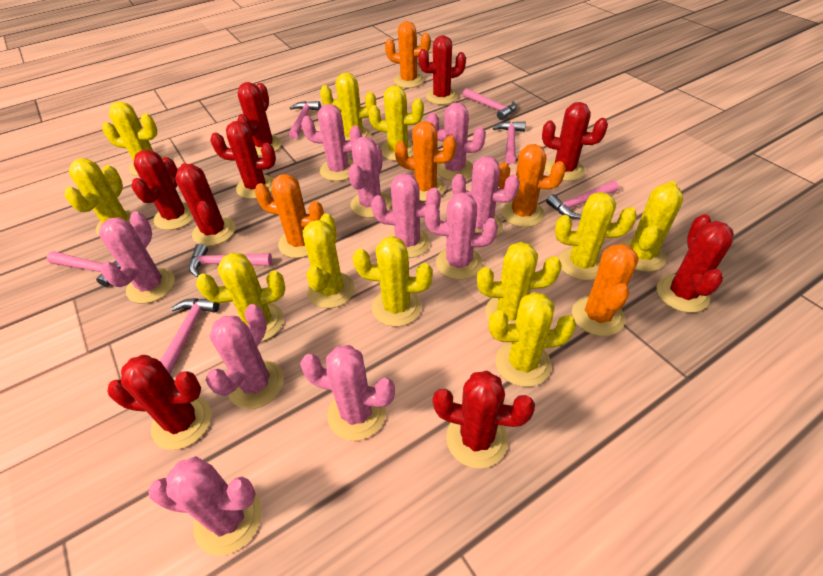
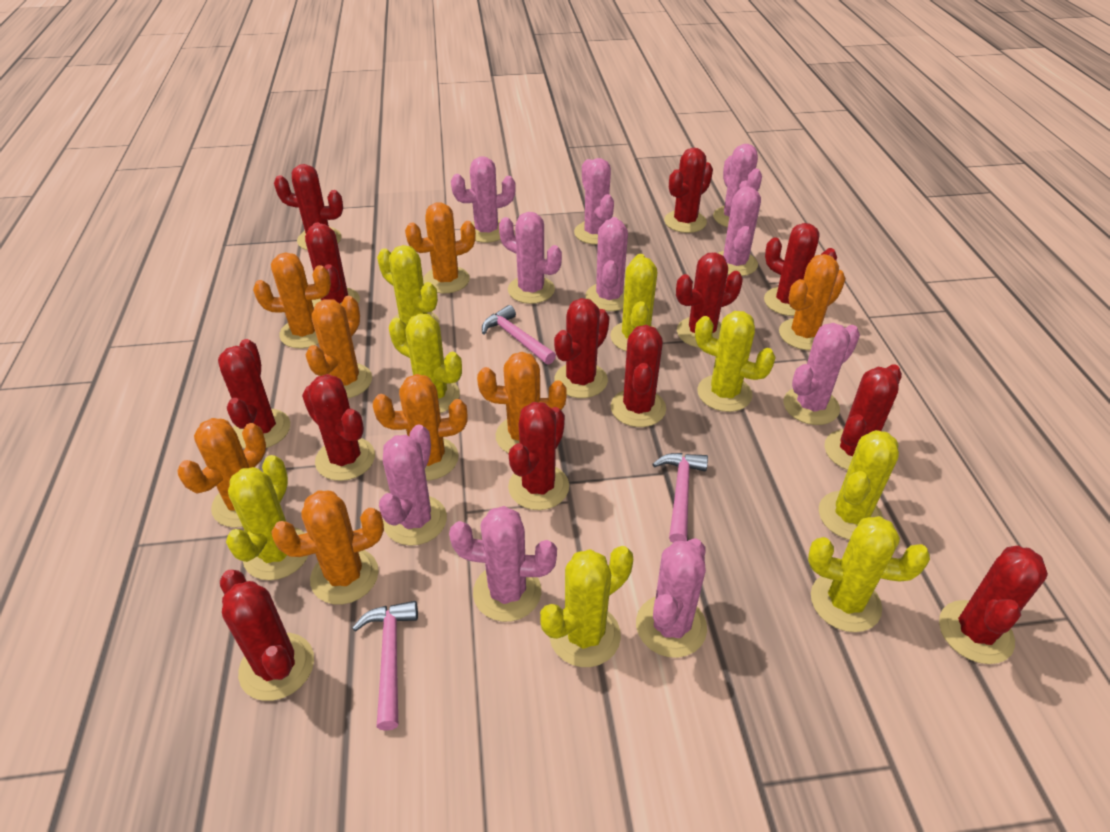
orange cactus: 5 -> 8
pink hammer: 7 -> 3
red cactus: 9 -> 13
yellow cactus: 11 -> 8

